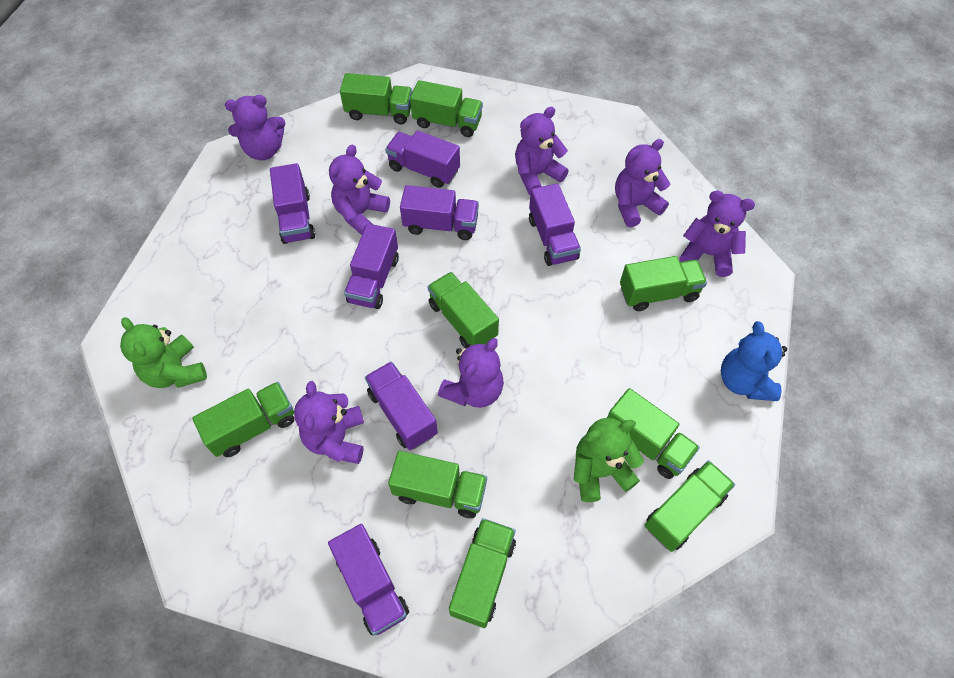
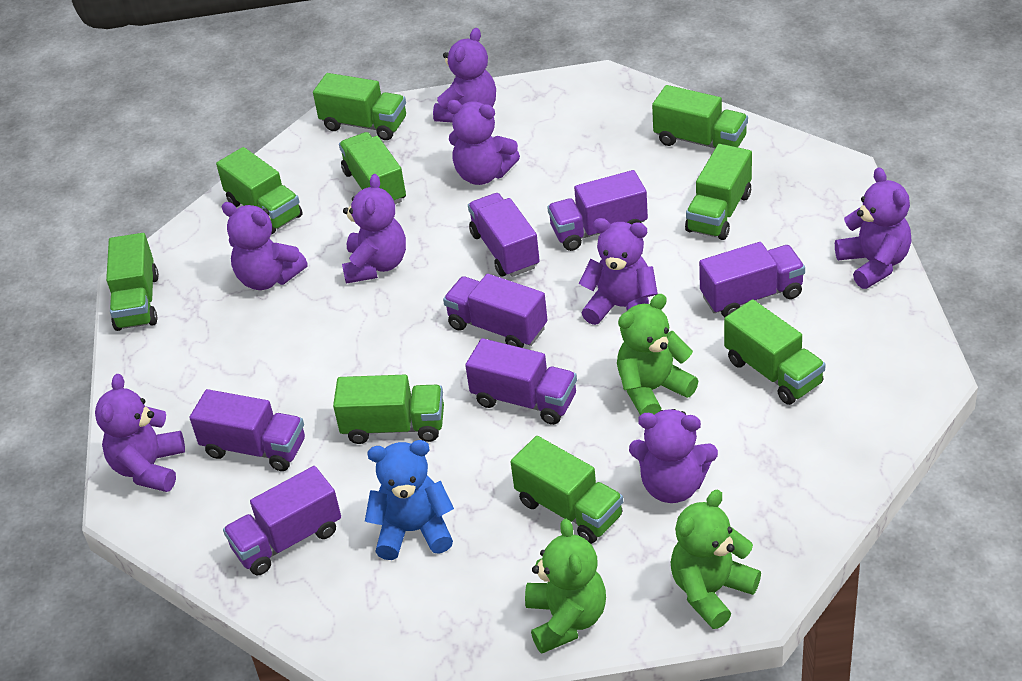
green teddy bear: 2 -> 3
purple teddy bear: 7 -> 8

